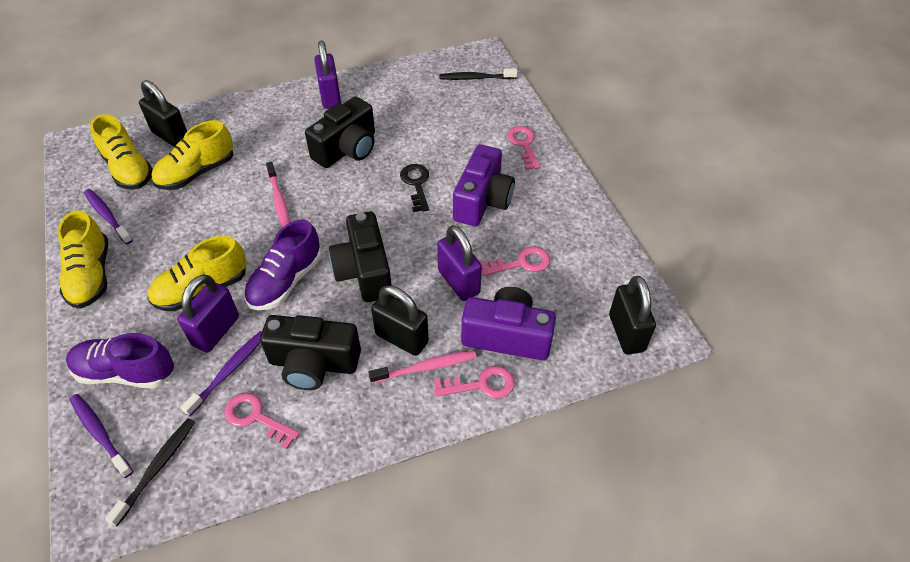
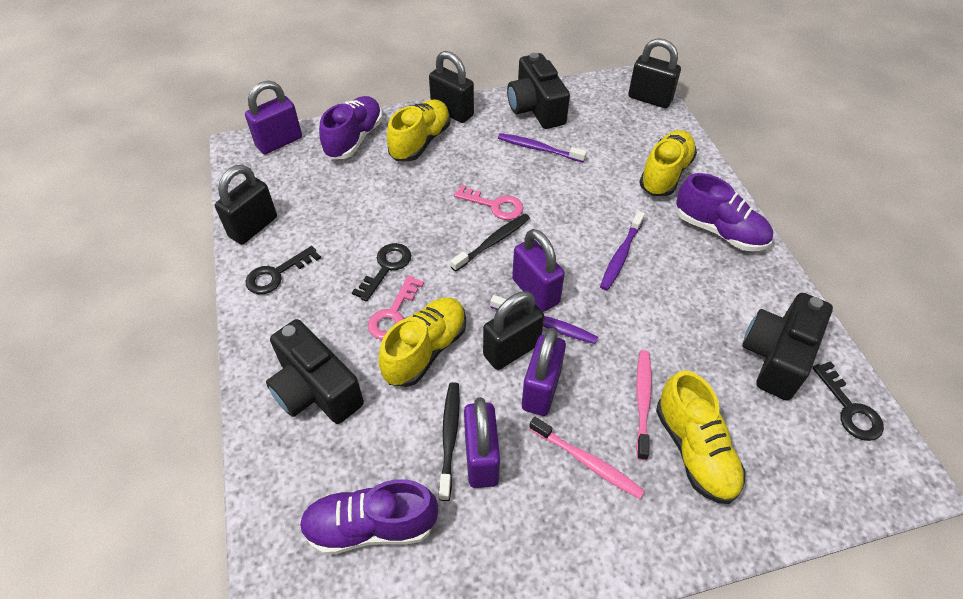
black key: 1 -> 3
black padlock: 3 -> 4
pink key: 4 -> 2
purple camera: 2 -> 0
purple padlock: 3 -> 4
purple shoe: 2 -> 3

